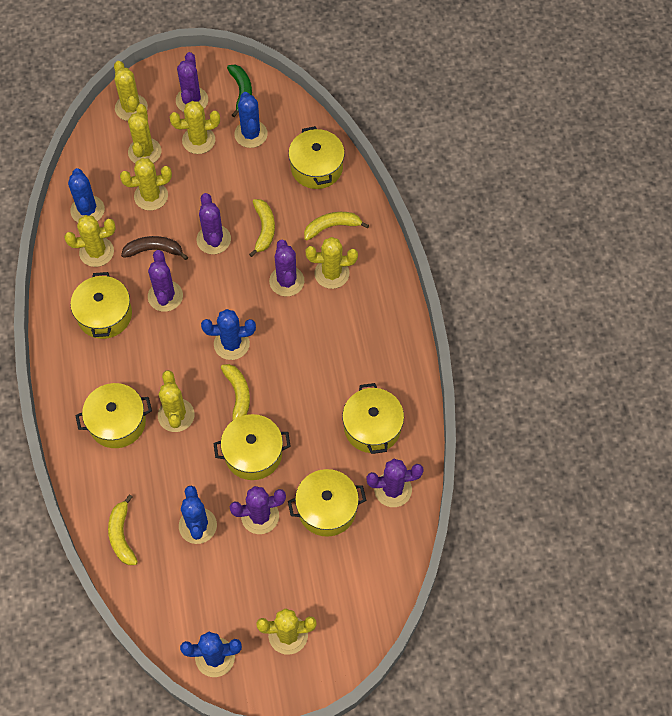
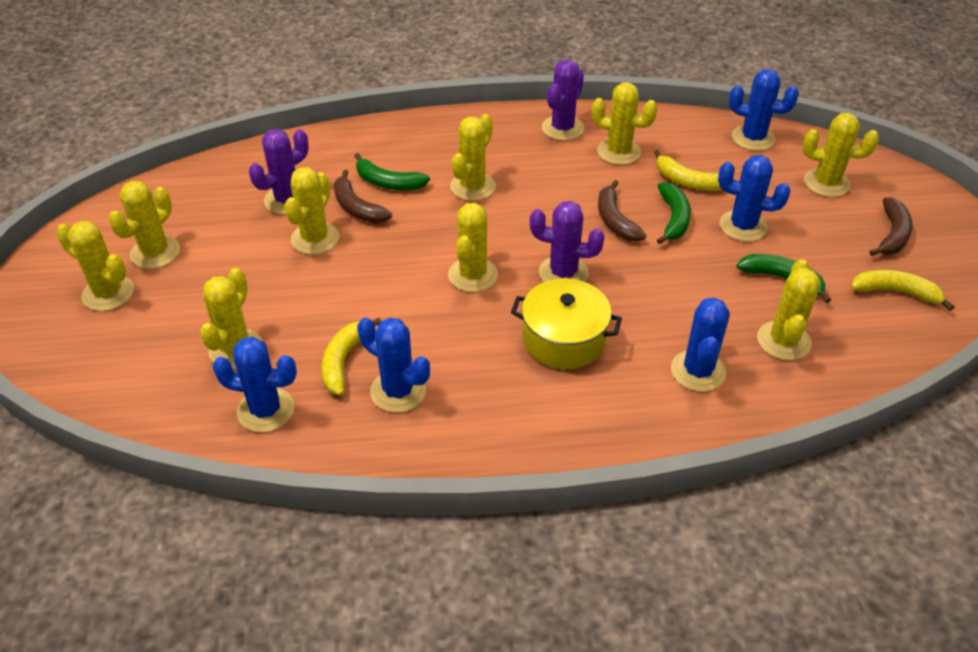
brown banana: 1 -> 3
green banana: 1 -> 3
purple cactus: 6 -> 3
yellow banana: 4 -> 3
yellow cactus: 8 -> 9
yellow pot: 6 -> 1

